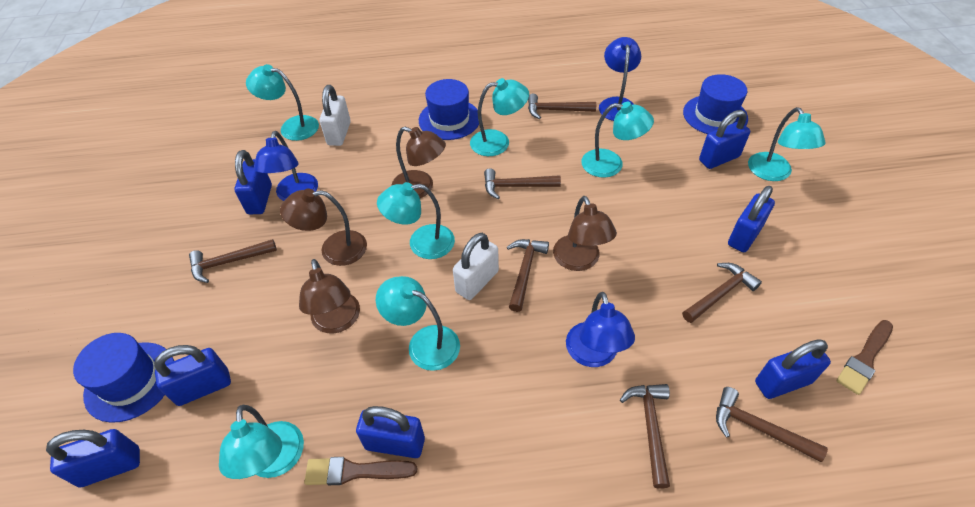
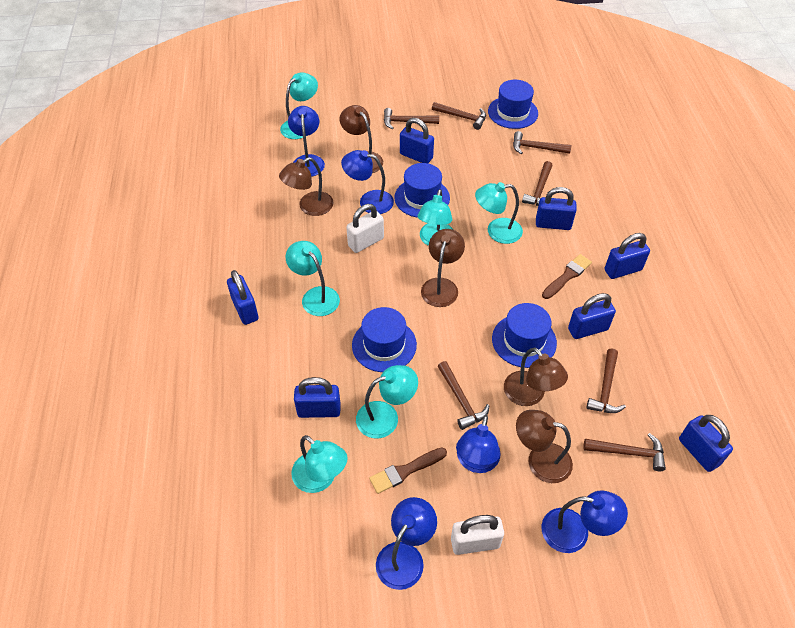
blue hat: 3 -> 4
blue lamp: 3 -> 5
brown lamp: 4 -> 5
turquoise lamp: 7 -> 6

